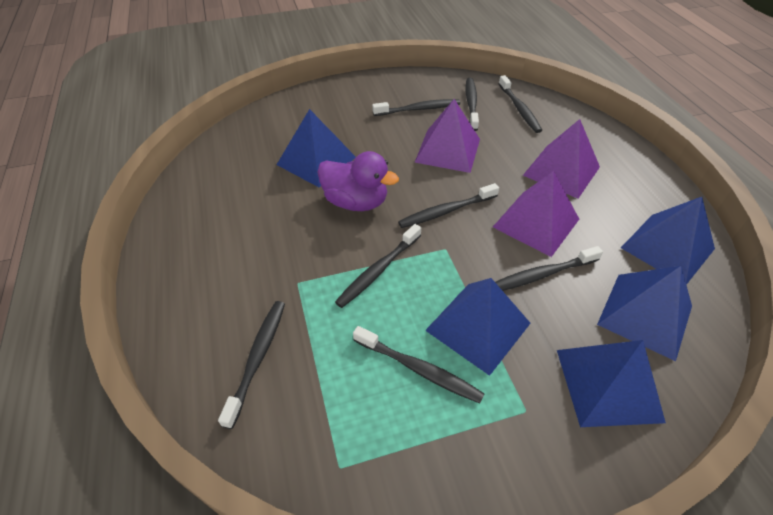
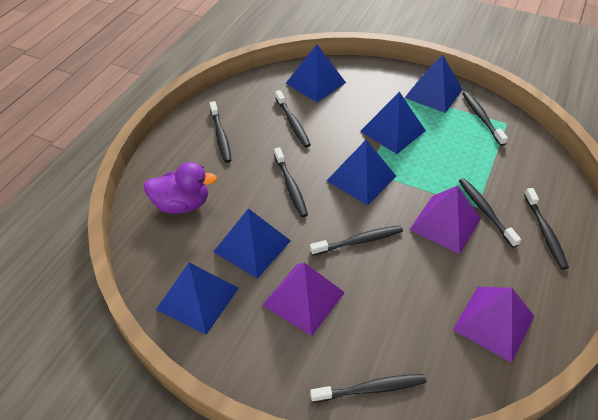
blue pyramid: 5 -> 6

